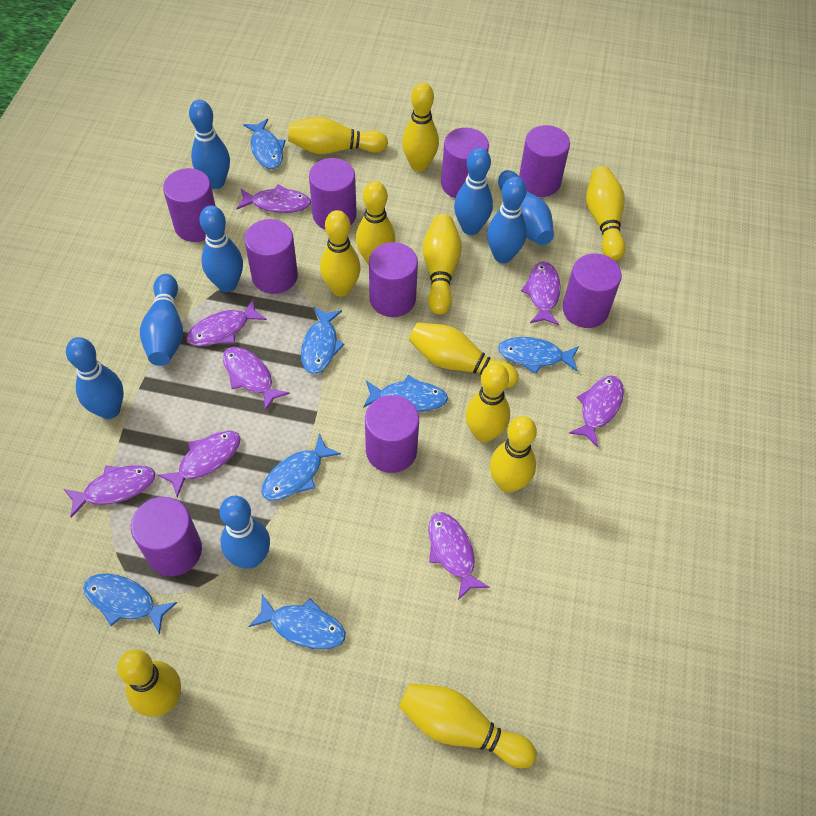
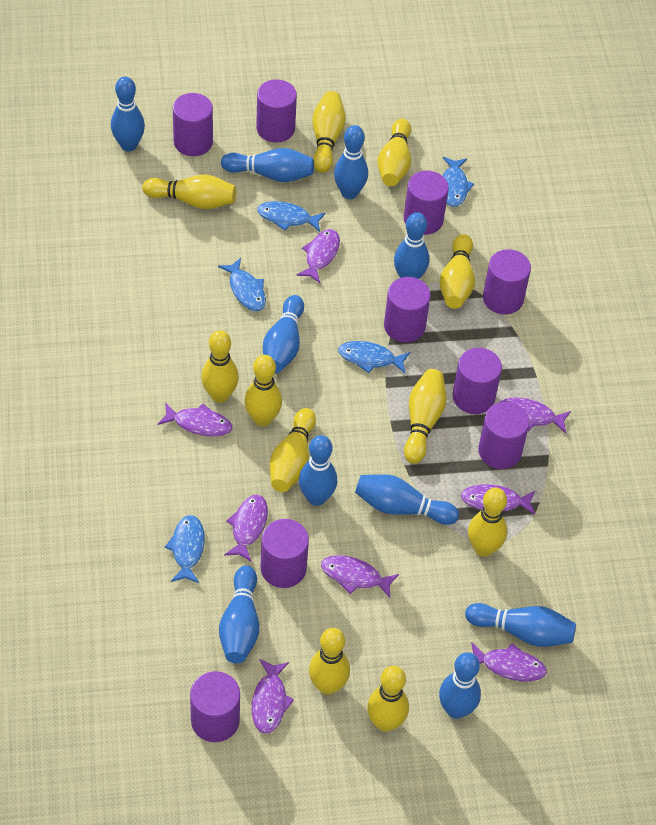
blue bowling pin: 8 -> 10
blue fish: 7 -> 5

